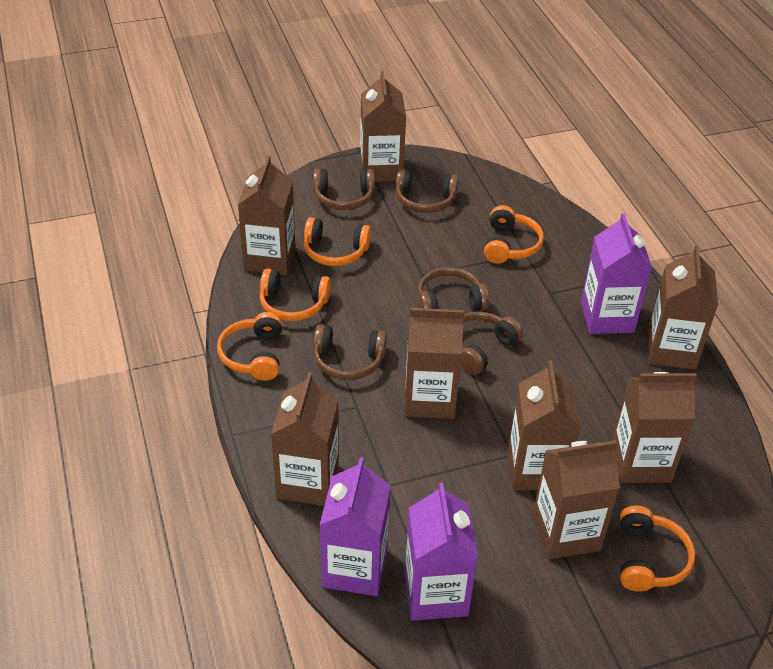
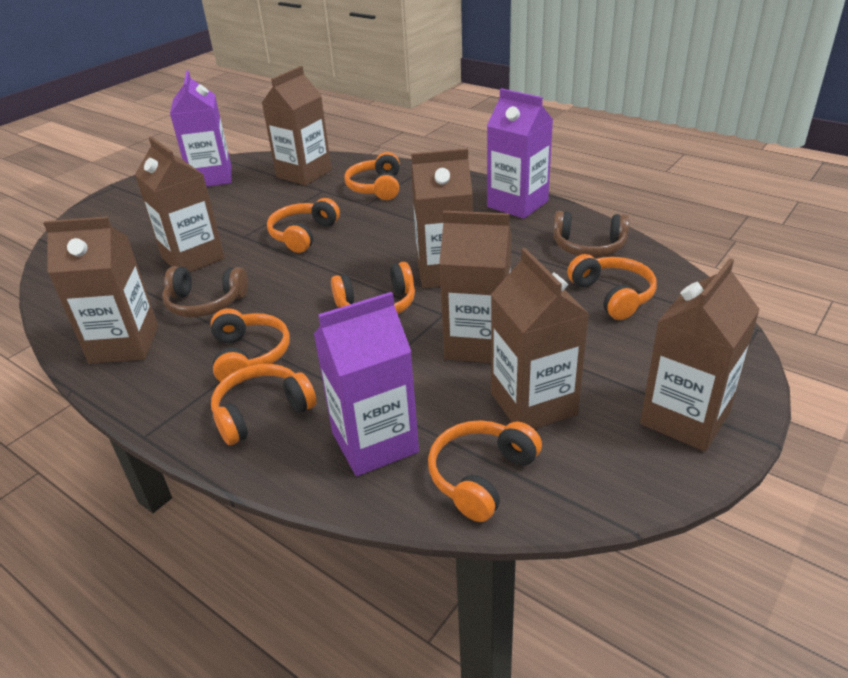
brown carton: 8 -> 7
brown headphones: 5 -> 2
orange headphones: 5 -> 7

